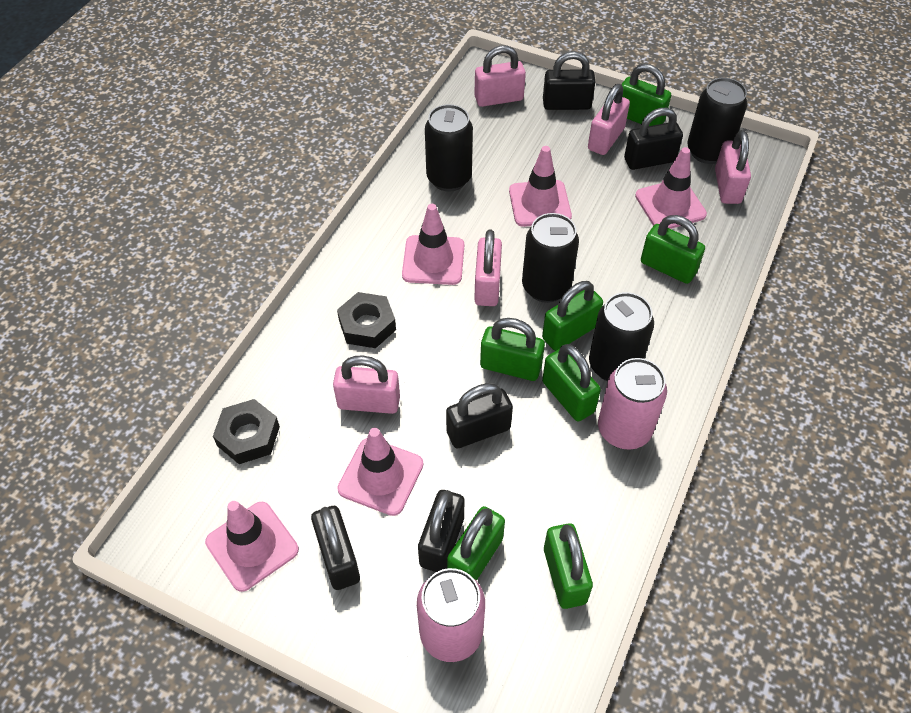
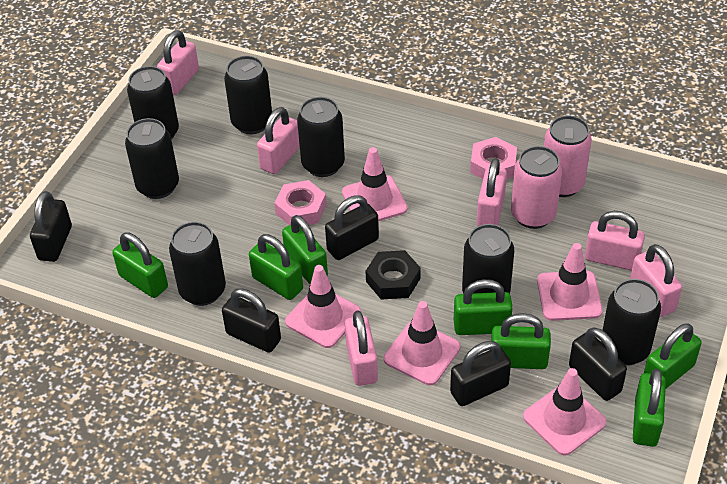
black can: 4 -> 7
black nut: 2 -> 1
pink nut: 0 -> 2
pink padlock: 5 -> 6

